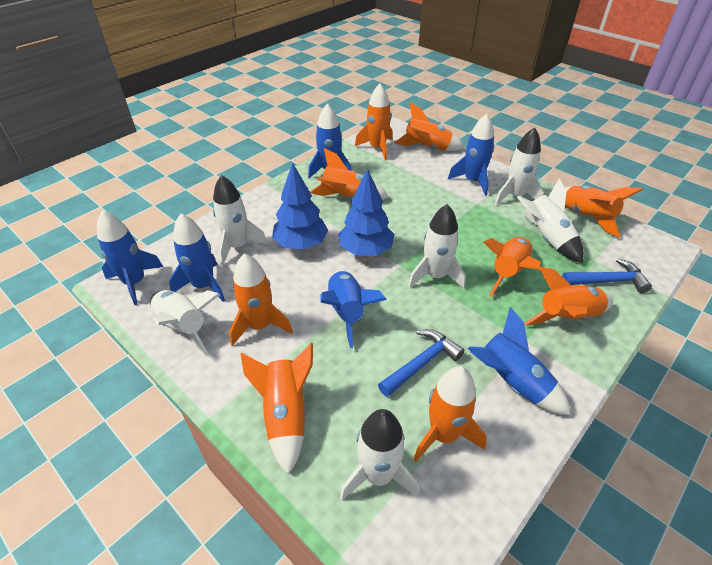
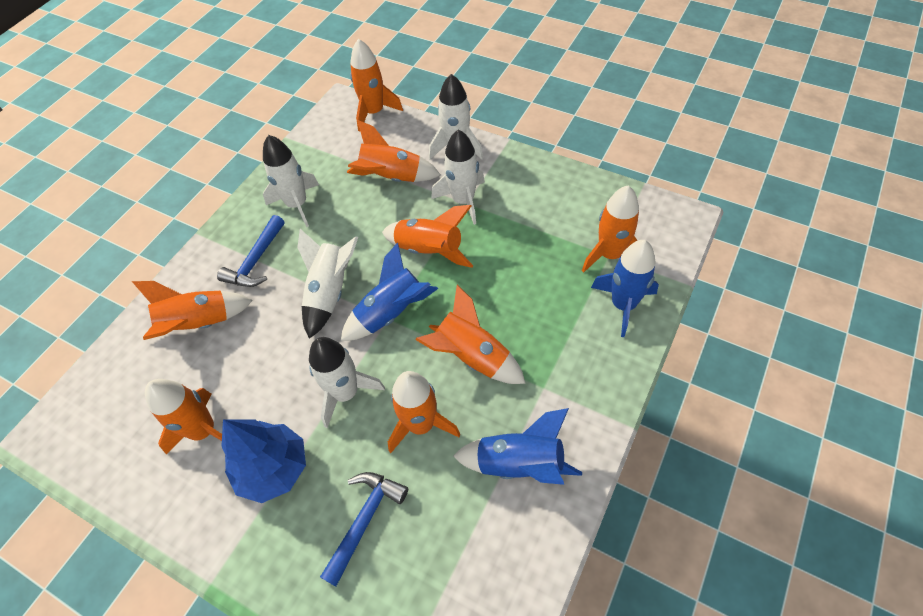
blue rocket: 6 -> 3
blue tree: 2 -> 1
orange rocket: 9 -> 8
white rocket: 6 -> 5

